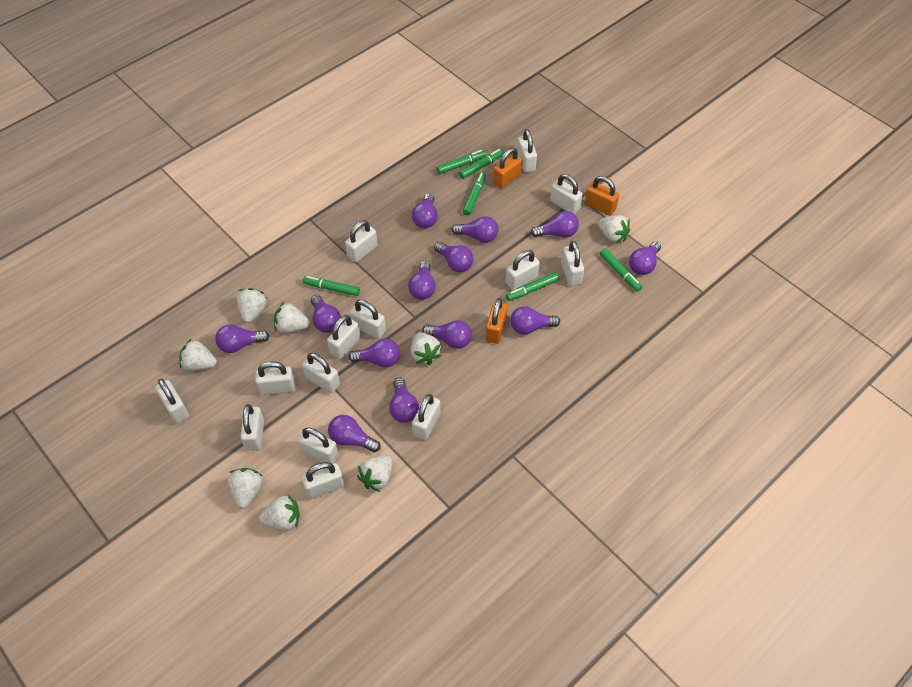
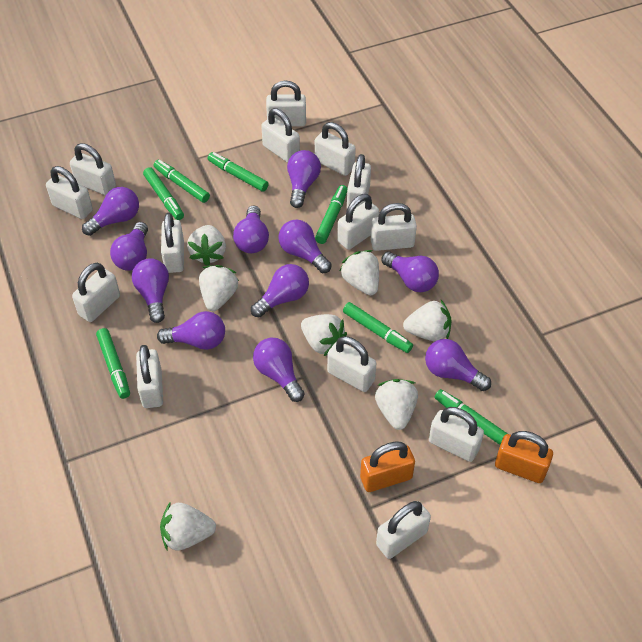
green marker: 6 -> 7
orange padlock: 3 -> 2
purple light bulb: 13 -> 11
white strawberry: 8 -> 7

